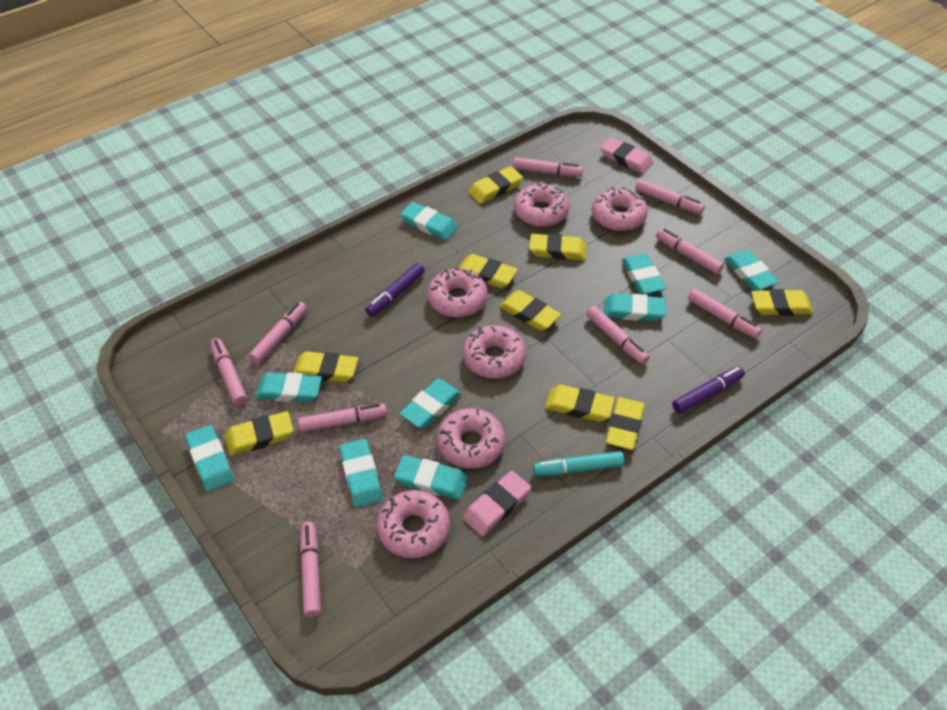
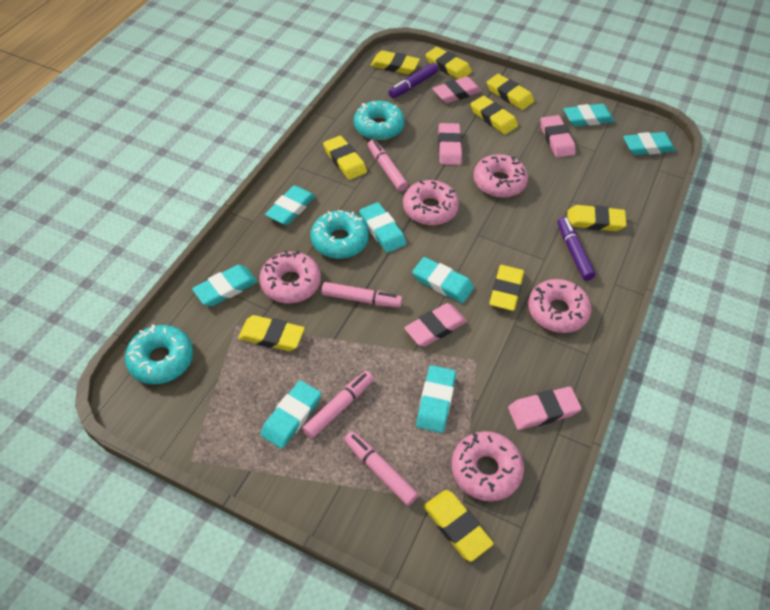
pink donut: 6 -> 5
pink eraser: 2 -> 5
pink marker: 9 -> 4
turquoise donut: 0 -> 3
turquoise eraser: 9 -> 8
turquoise marker: 1 -> 0

